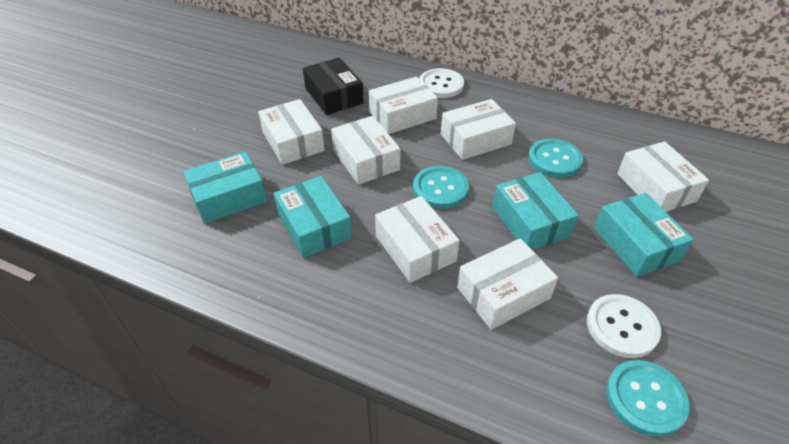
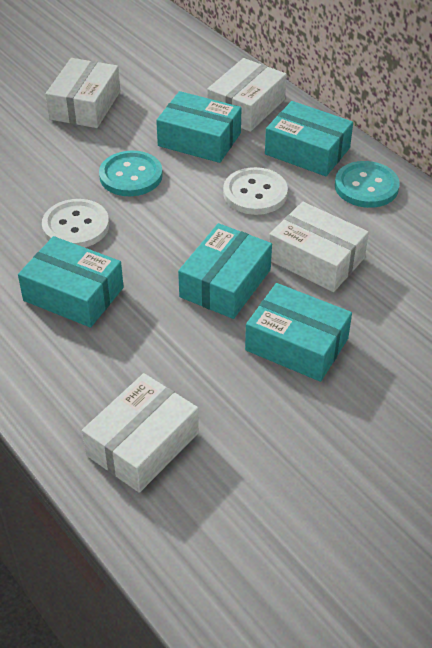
black box: 1 -> 0
turquoise box: 4 -> 5
turquoise button: 3 -> 2
white box: 7 -> 4

